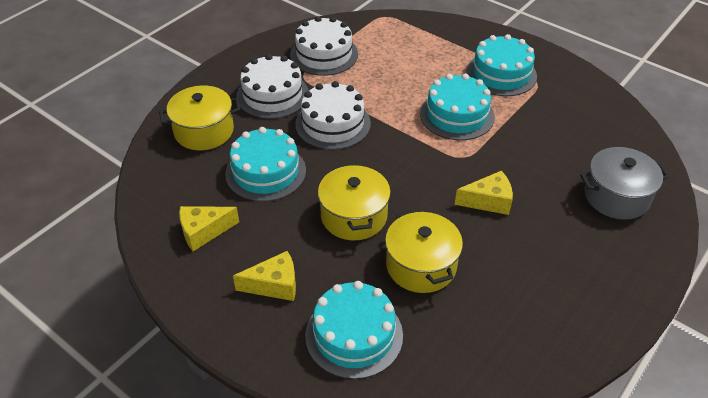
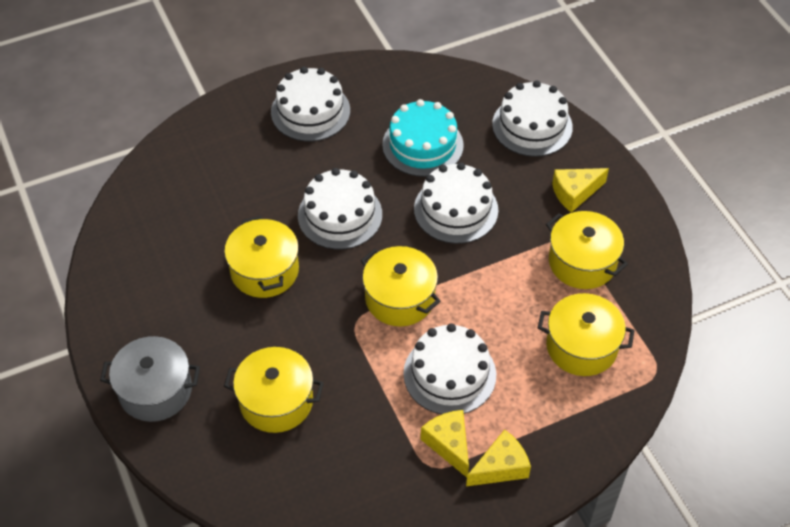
turquoise cake: 4 -> 1
white cake: 3 -> 5
yellow pot: 3 -> 5

